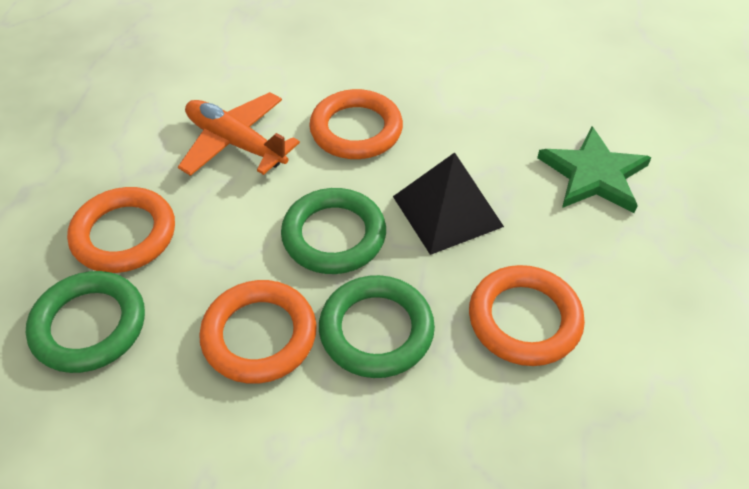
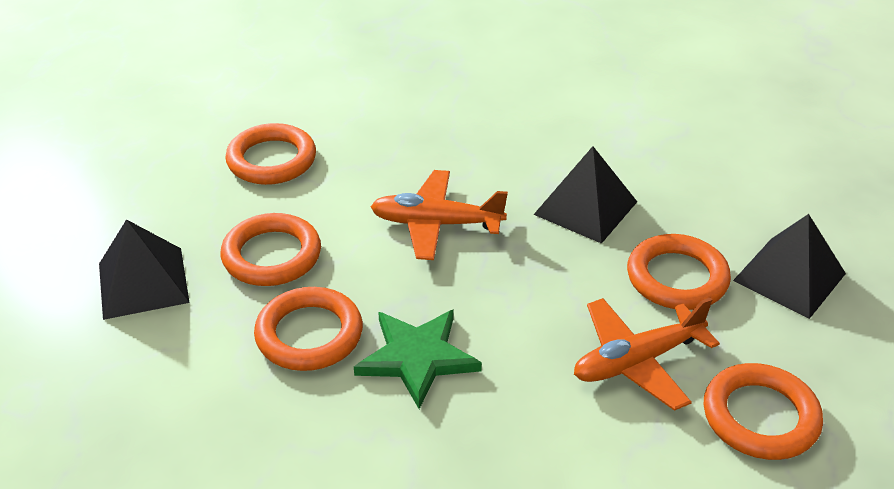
black pyramid: 1 -> 3
green ring: 3 -> 0
orange plane: 1 -> 2
orange ring: 4 -> 5

